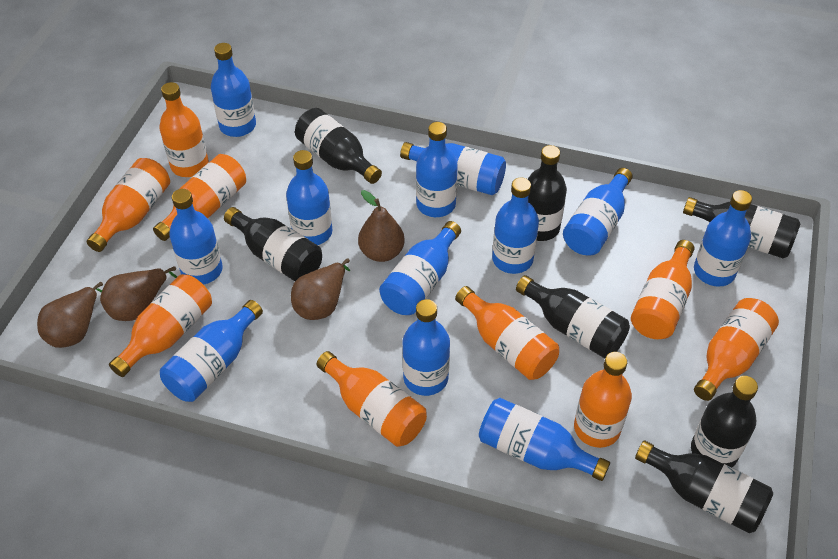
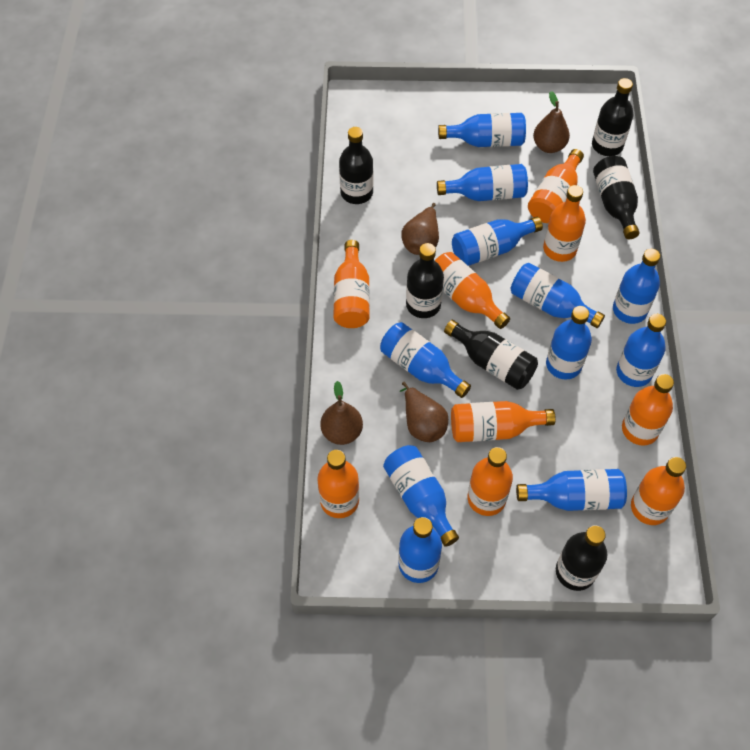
black bottle: 7 -> 6
blue bottle: 12 -> 11

